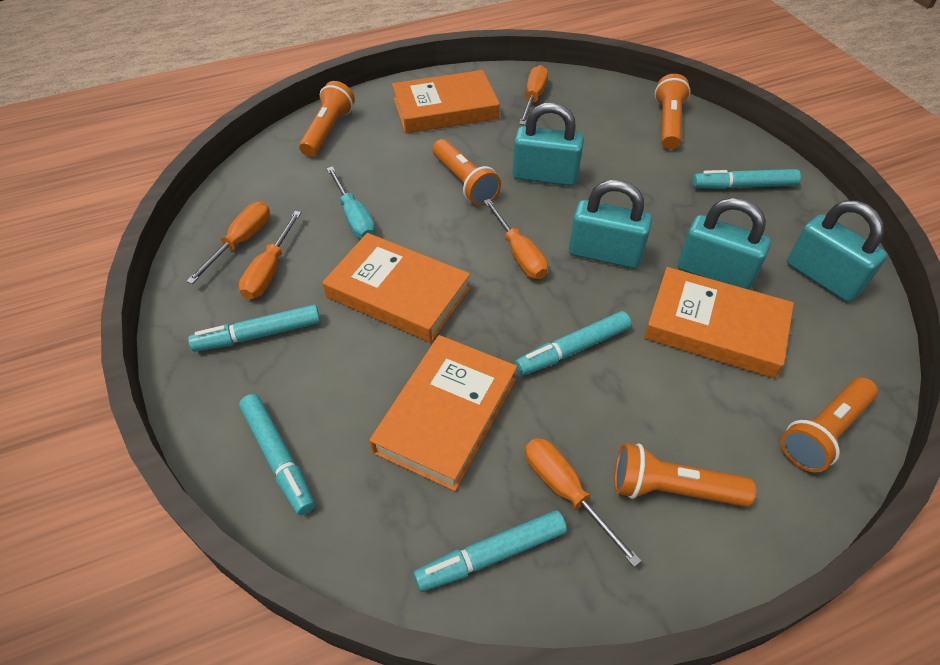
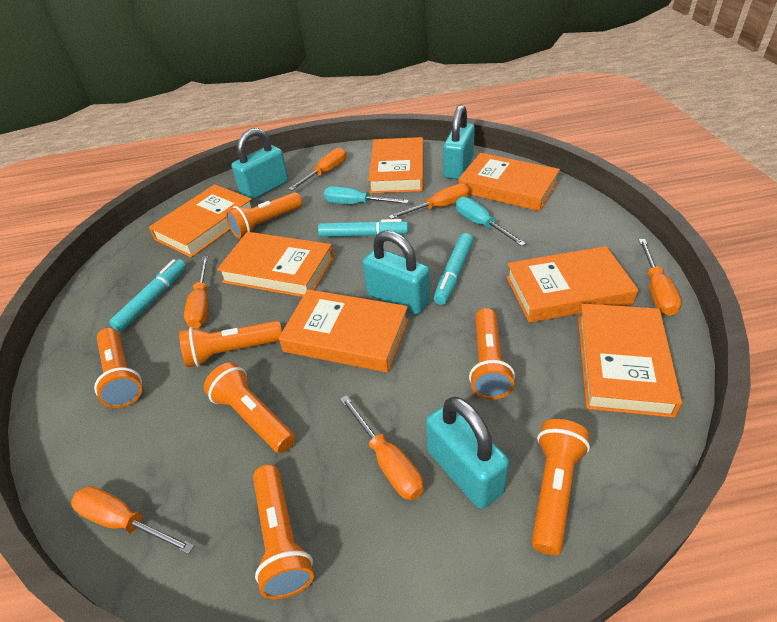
orange book: 4 -> 7
orange flashlight: 5 -> 7
orange screwdriver: 5 -> 6
turquoise marker: 5 -> 3
turquoise screwdriver: 1 -> 2

